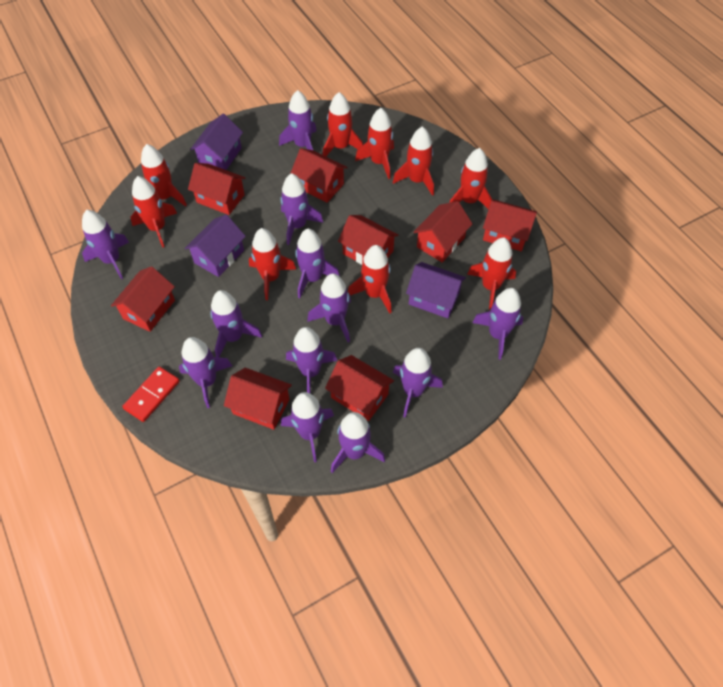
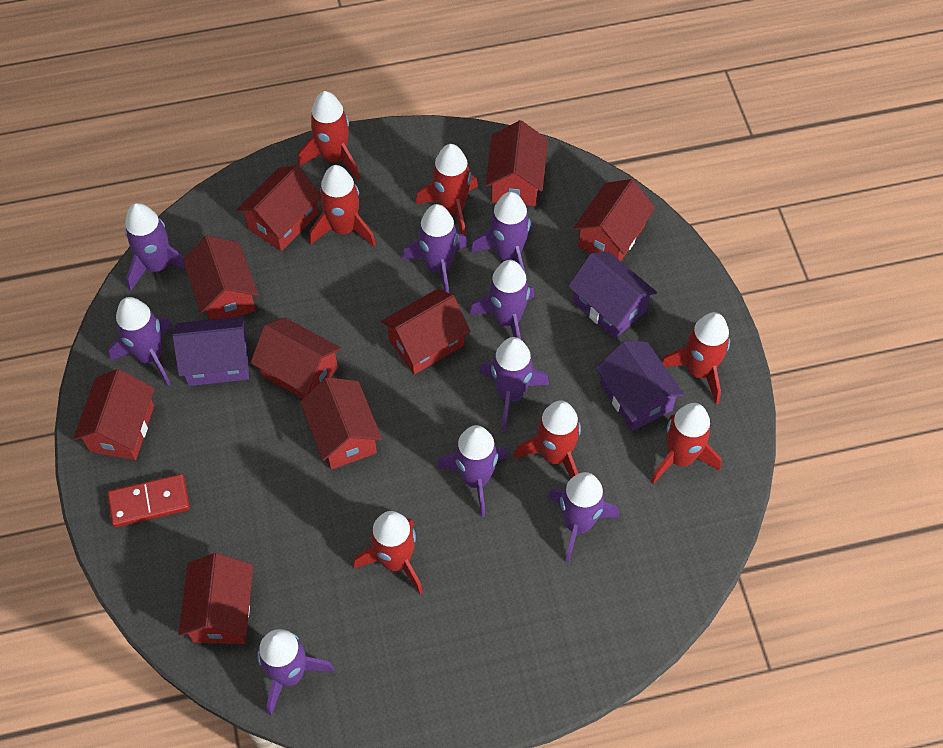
purple rocket: 12 -> 9
red house: 8 -> 9
red rocket: 9 -> 7

